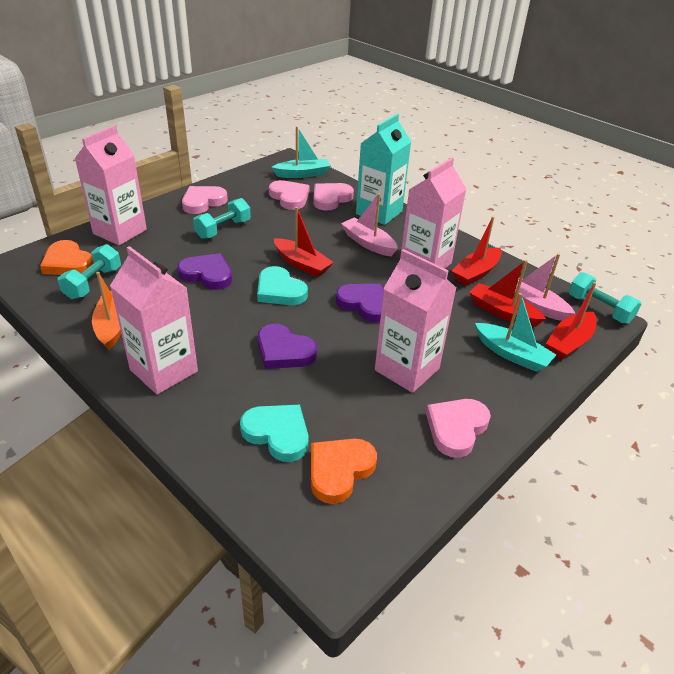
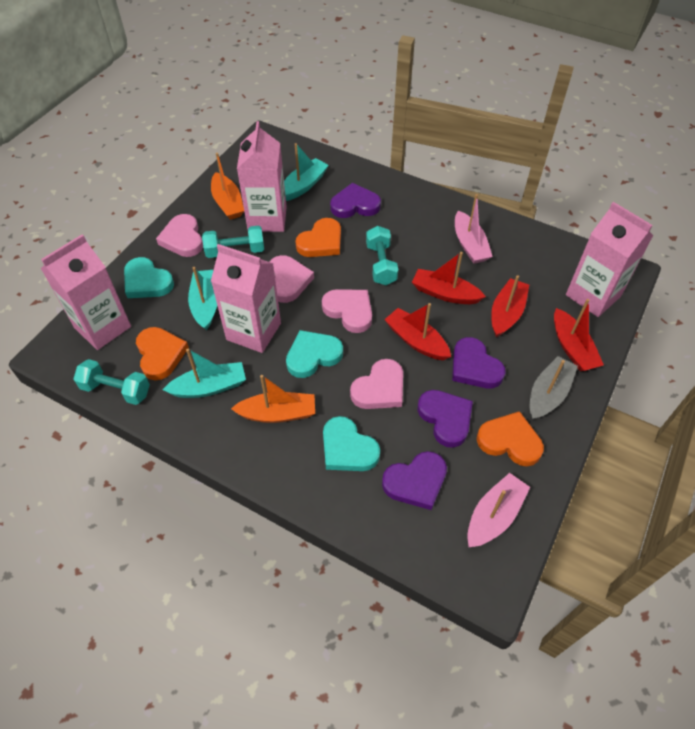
grey boat: 0 -> 1
orange boat: 1 -> 2
orange heart: 2 -> 3
purple heart: 3 -> 4
turquoise boat: 2 -> 3
turquoise carton: 1 -> 0
turquoise heart: 2 -> 3

